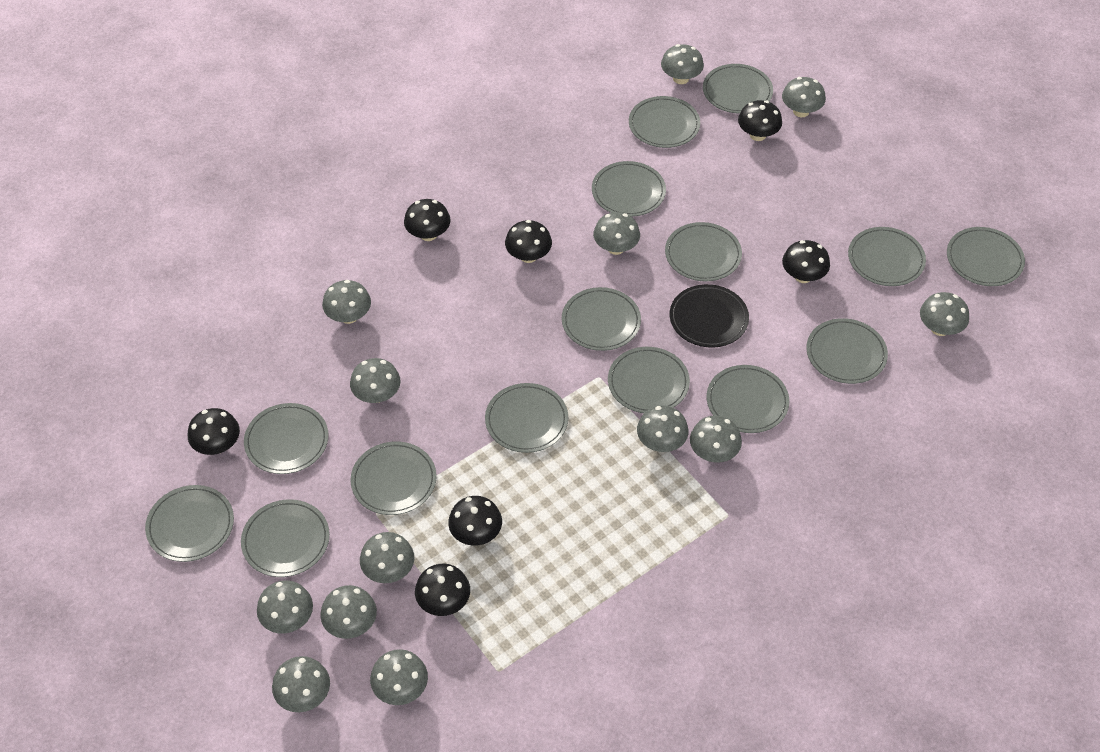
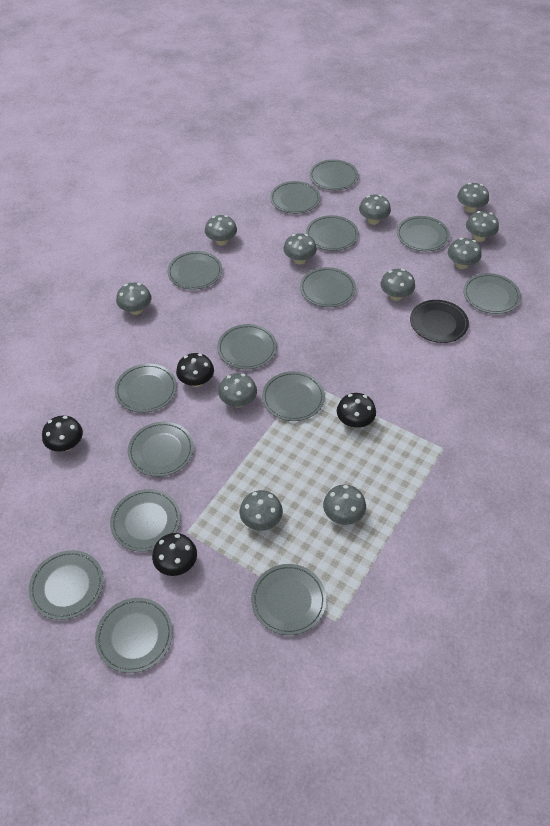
black mushroom: 7 -> 4
grey mushroom: 13 -> 11

